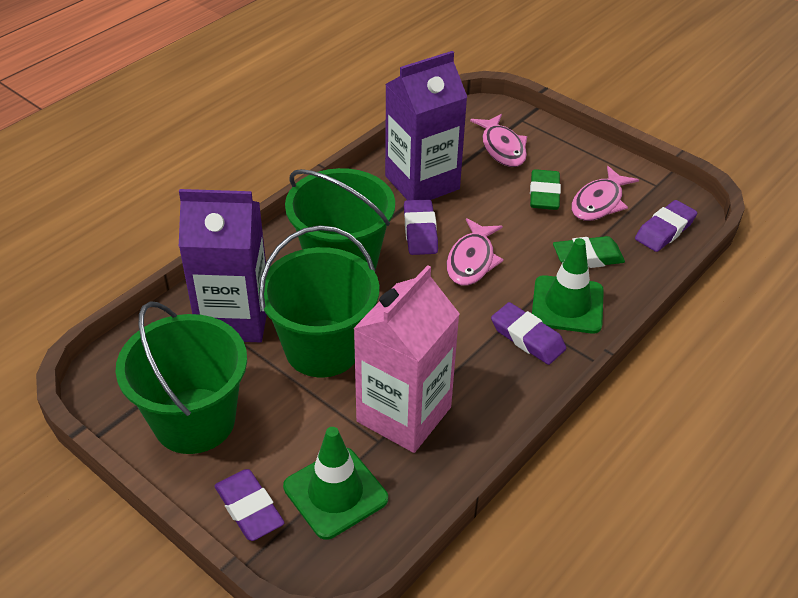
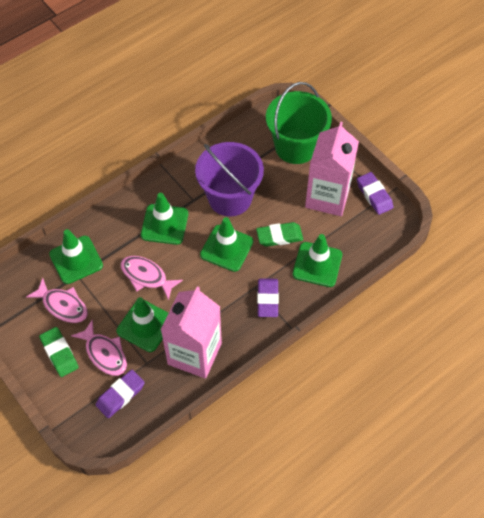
green bucket: 3 -> 1
green traffic cone: 2 -> 5
pink carton: 1 -> 2
purple bucket: 0 -> 1
purple carton: 2 -> 0
purple eraser: 4 -> 3

